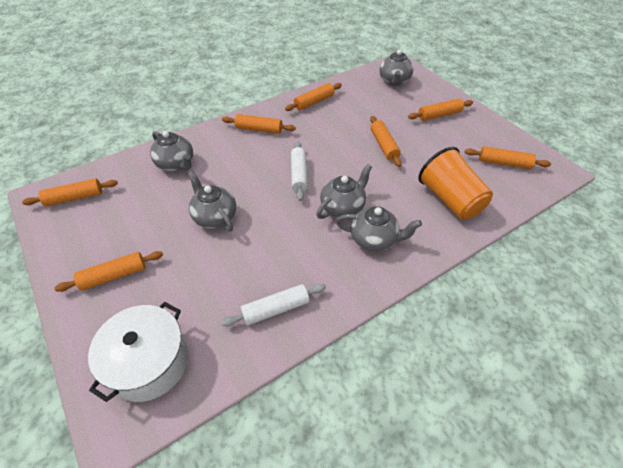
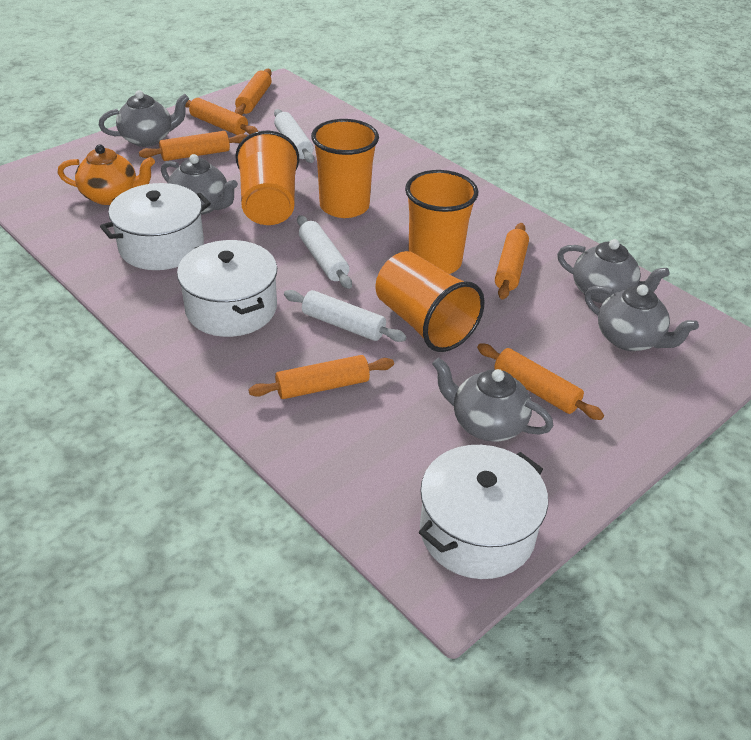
orange cup: 1 -> 4
orange rolling pin: 7 -> 6
orange teapot: 0 -> 1
white pot: 1 -> 3
white rolling pin: 2 -> 3

